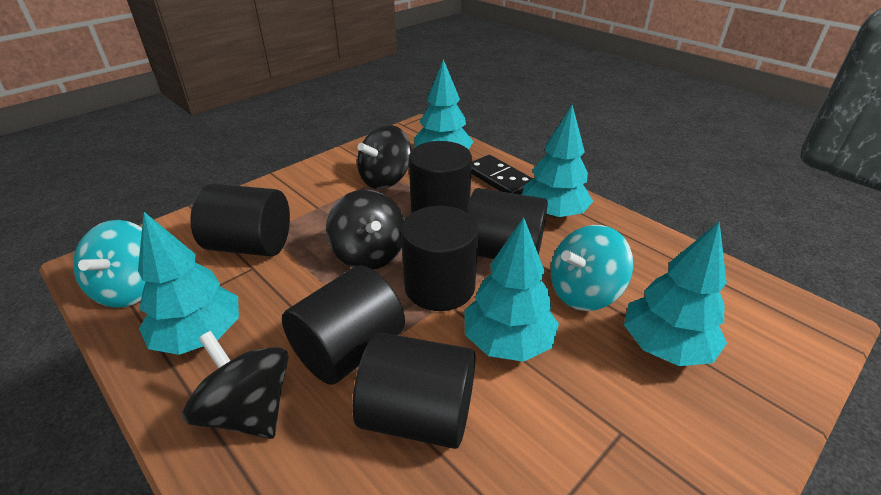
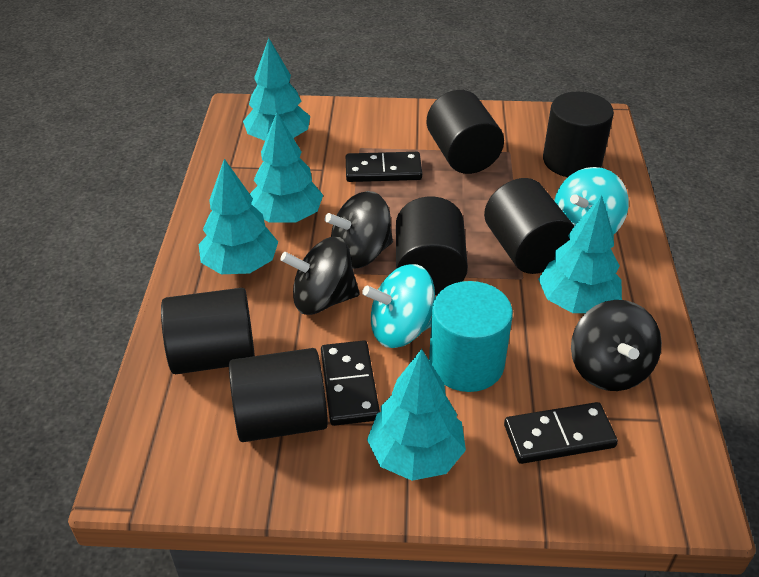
black domino: 1 -> 3
turquoise cylinder: 0 -> 1

